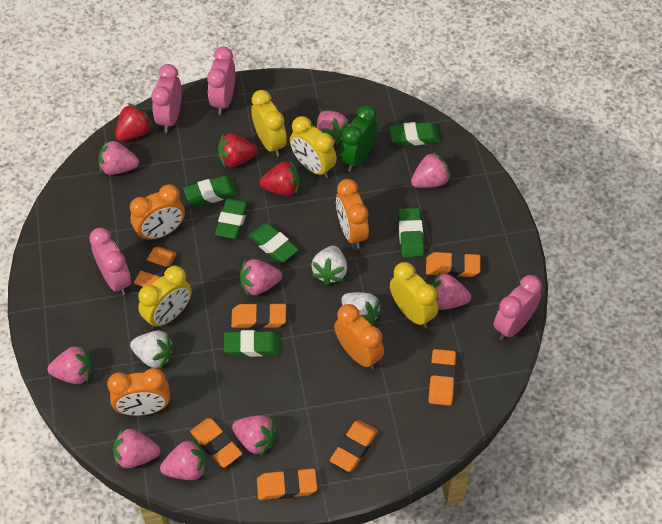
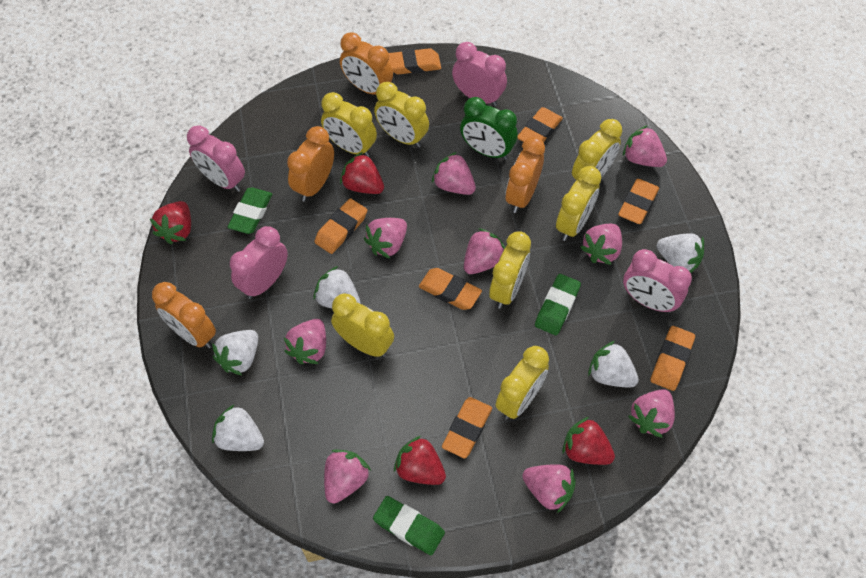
green eraser: 6 -> 3
red strawberry: 3 -> 4
white strawberry: 3 -> 5
yellow clock: 4 -> 7

